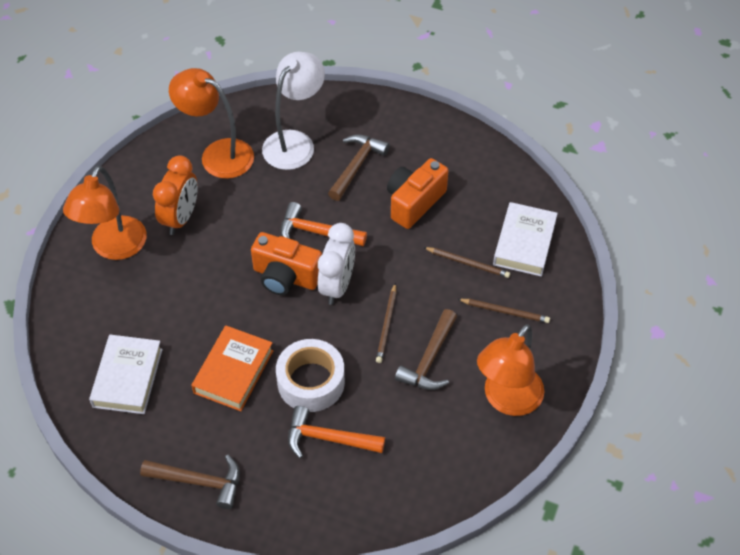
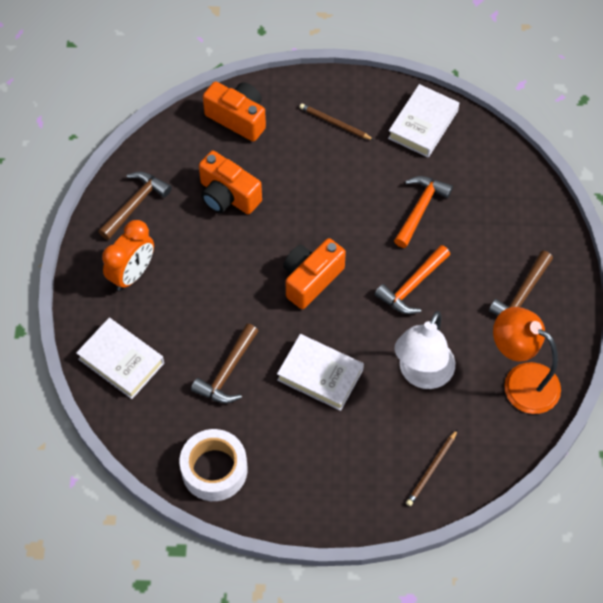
brown pencil: 3 -> 2
orange book: 1 -> 0
orange camera: 2 -> 3
orange lamp: 3 -> 1
white book: 2 -> 3
white clock: 1 -> 0

